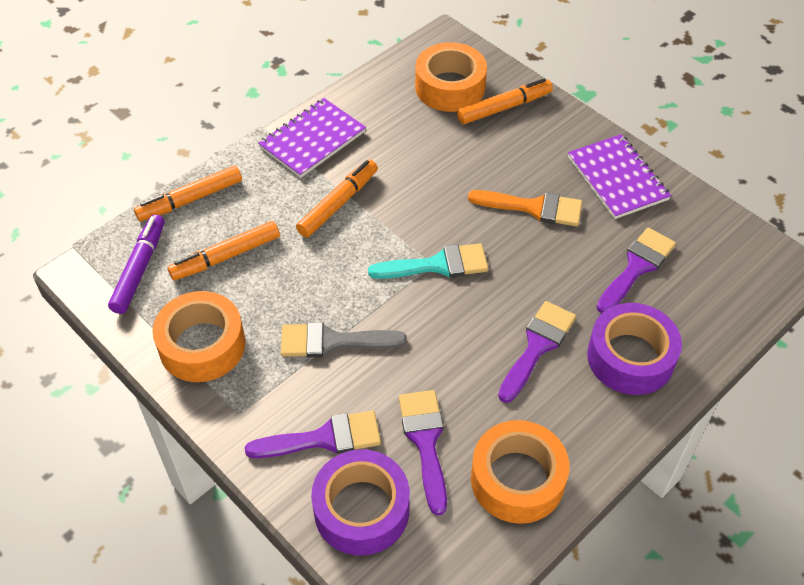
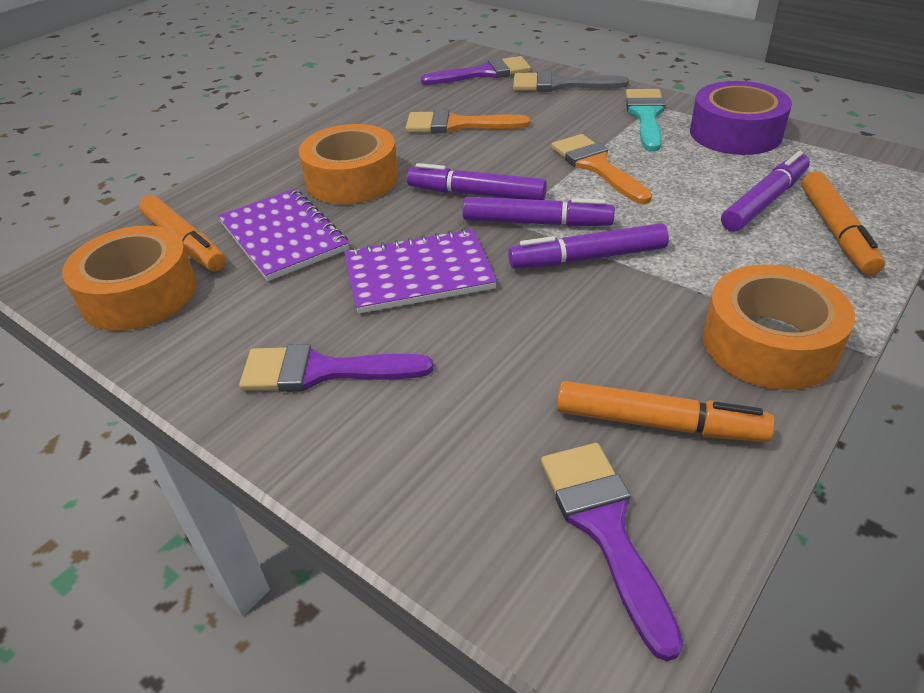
orange brush: 1 -> 2
orange marker: 4 -> 3
purple brush: 4 -> 3
purple marker: 1 -> 4
purple tape: 2 -> 1

